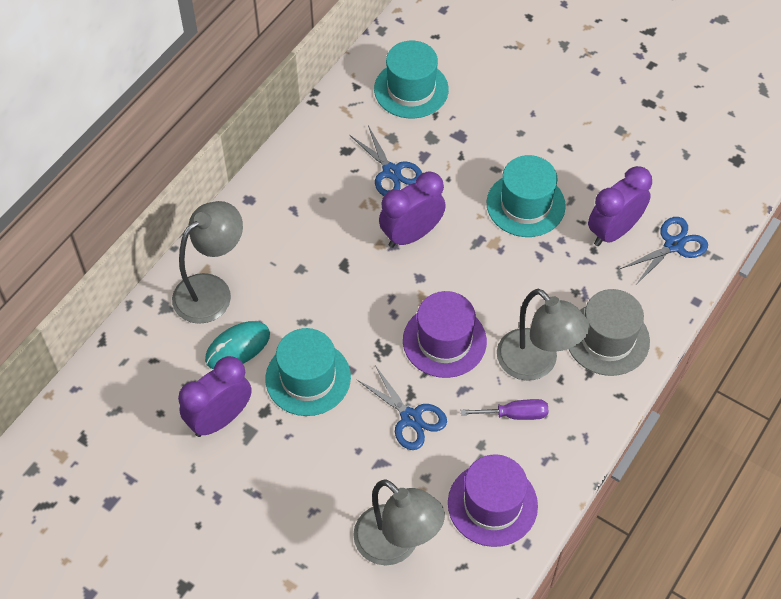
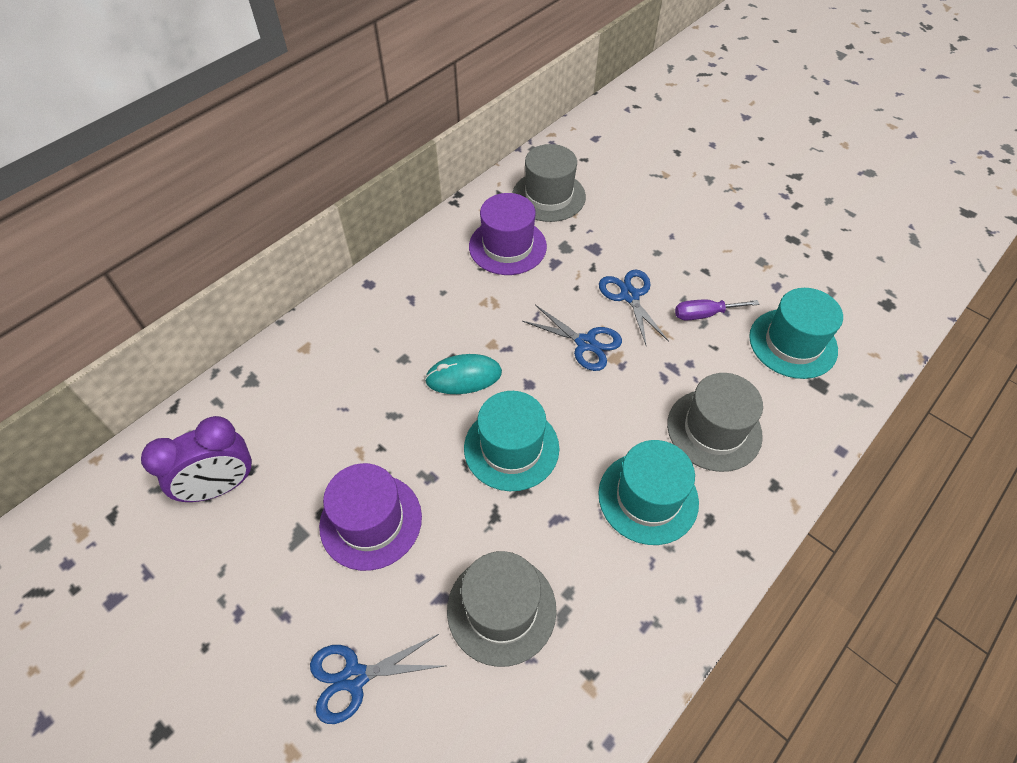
grey hat: 1 -> 3
grey lamp: 3 -> 0
purple clock: 3 -> 1

